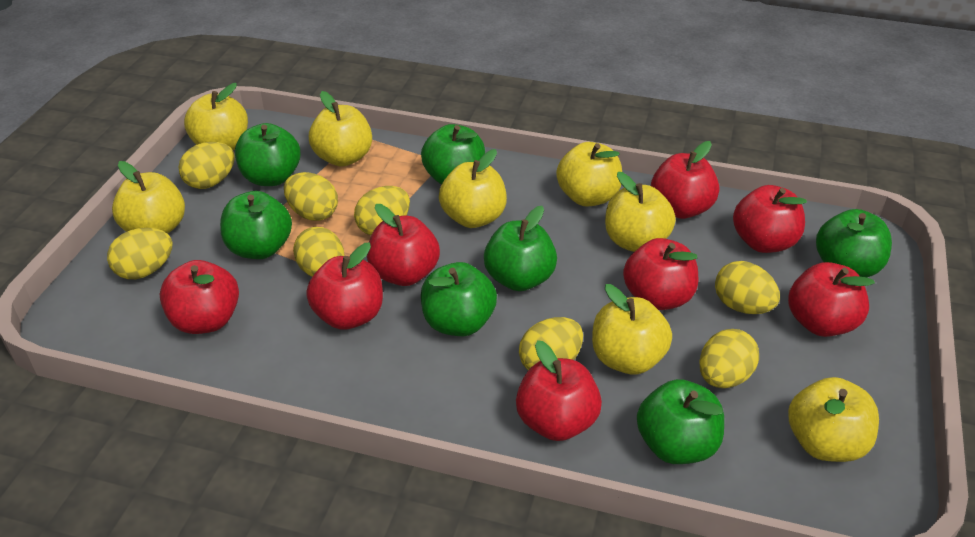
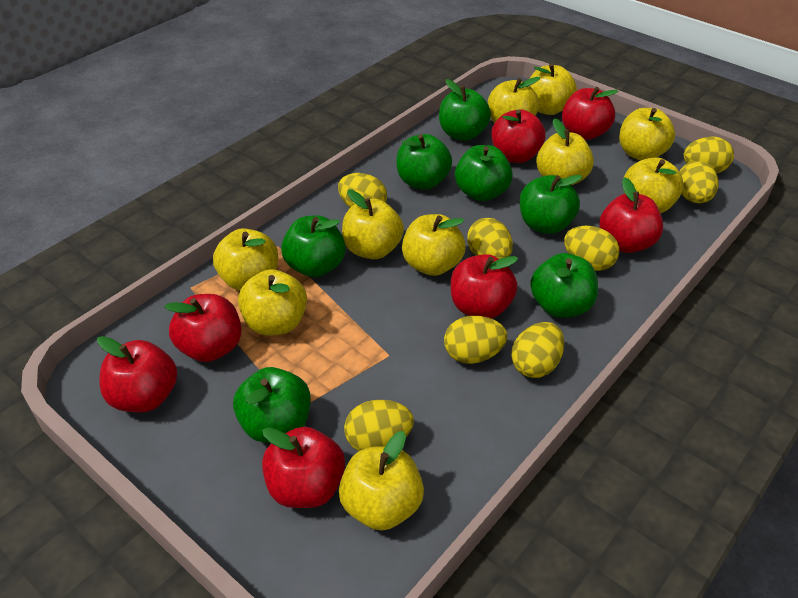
red apple: 8 -> 7
yellow apple: 8 -> 10

